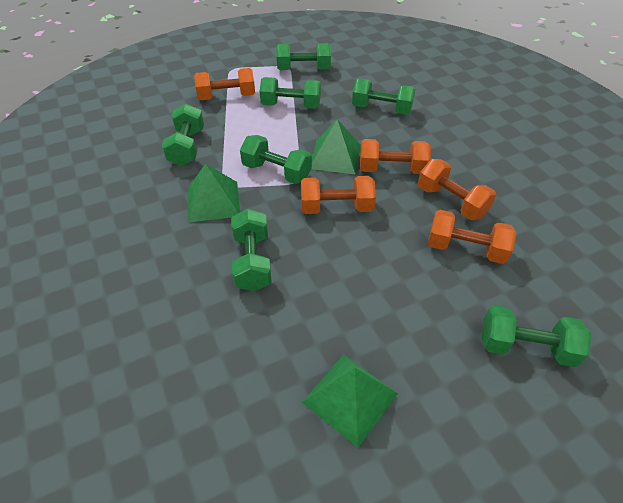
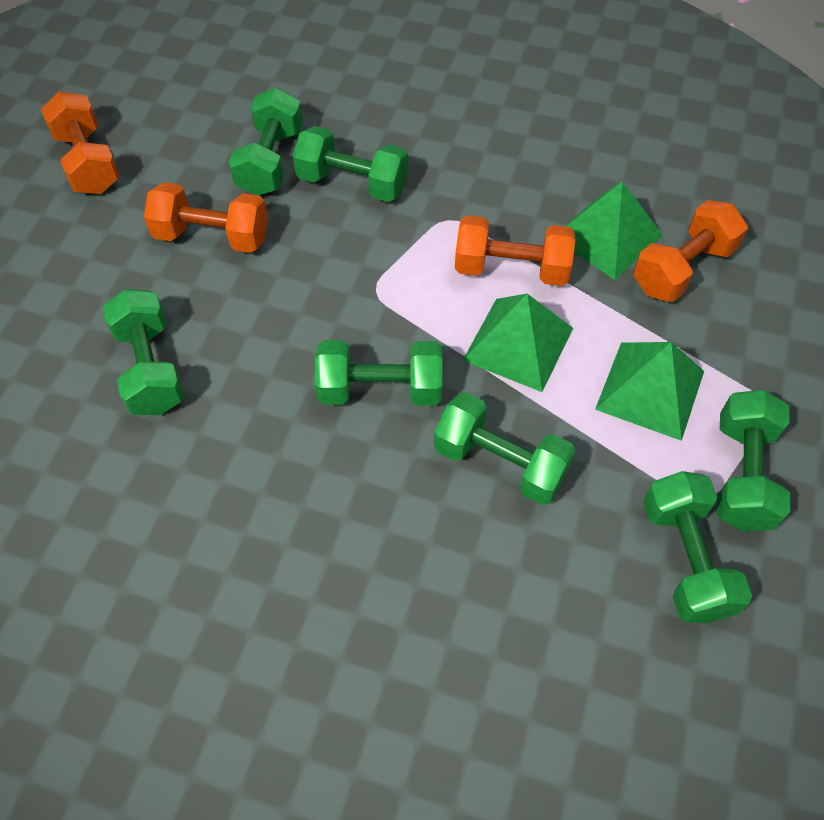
orange dumbbell: 5 -> 4

